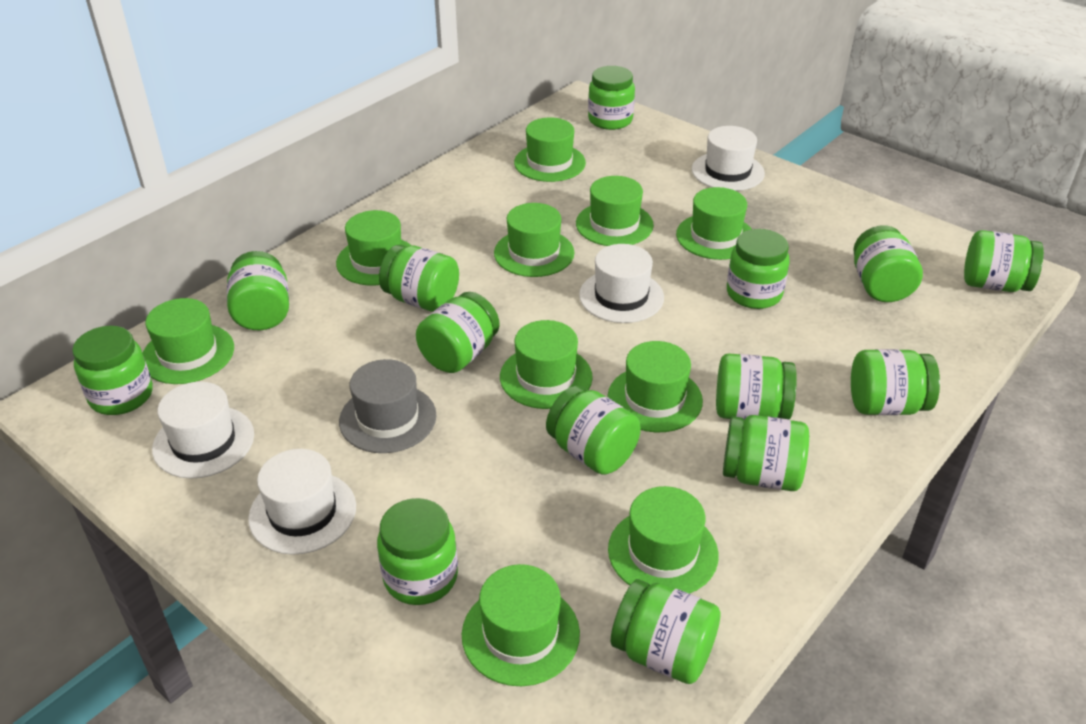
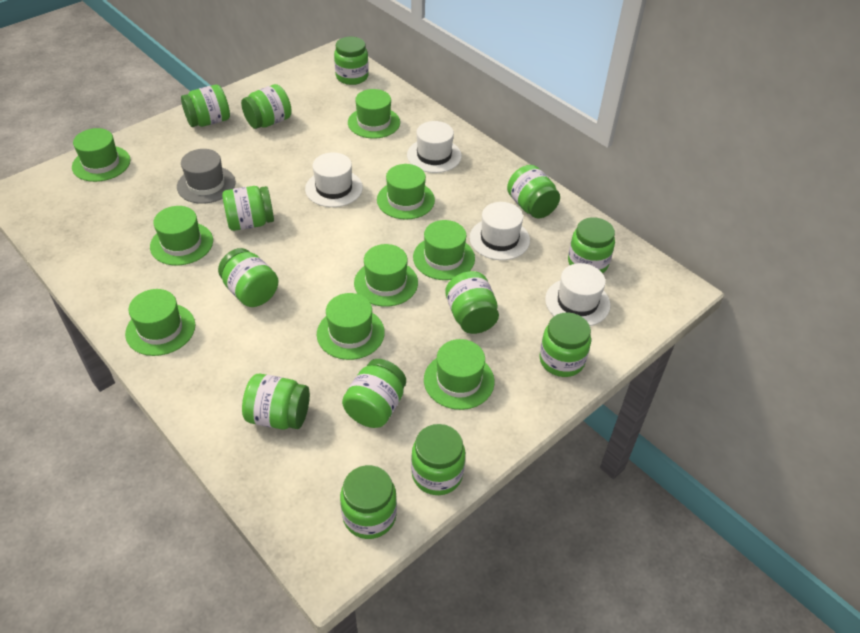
green hat: 10 -> 9
green jar: 14 -> 13

